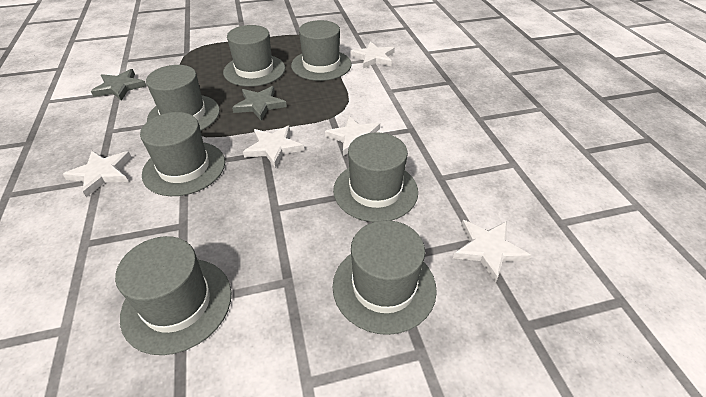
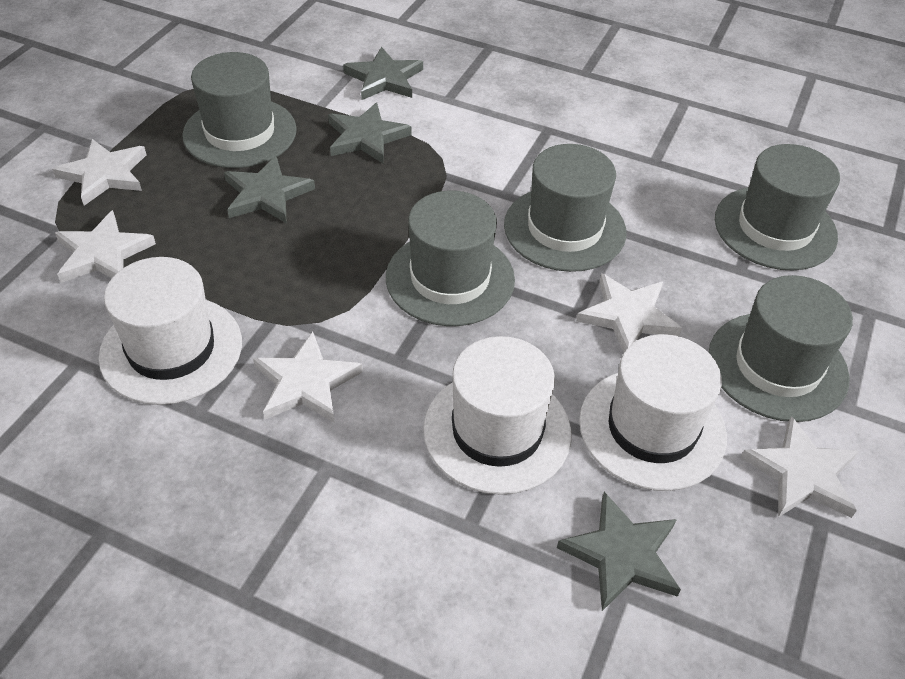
grey hat: 7 -> 5
grey star: 2 -> 4
white hat: 0 -> 3

